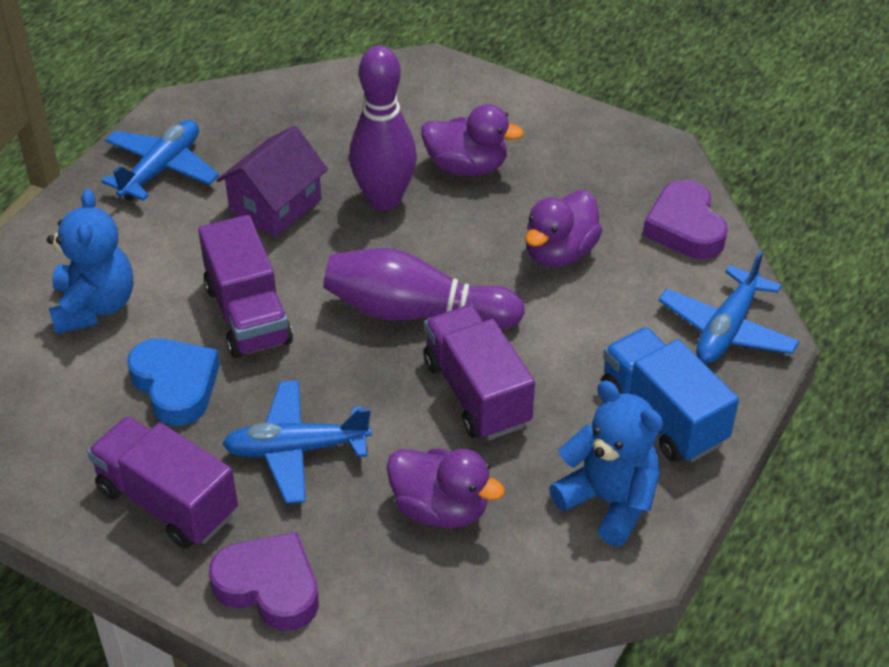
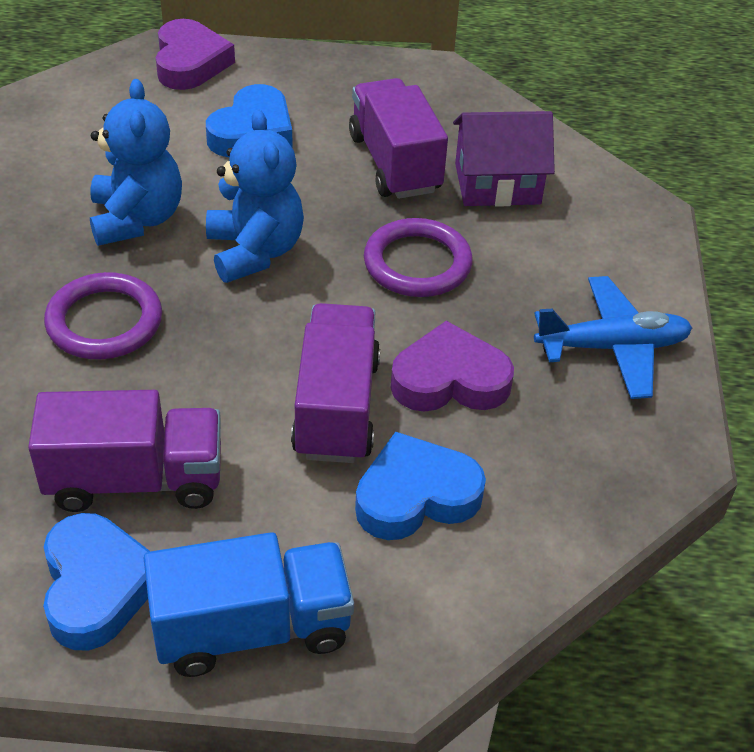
blue heart: 1 -> 3
blue plane: 3 -> 1
purple bowling pin: 2 -> 0
purple duck: 3 -> 0
purple ring: 0 -> 2

